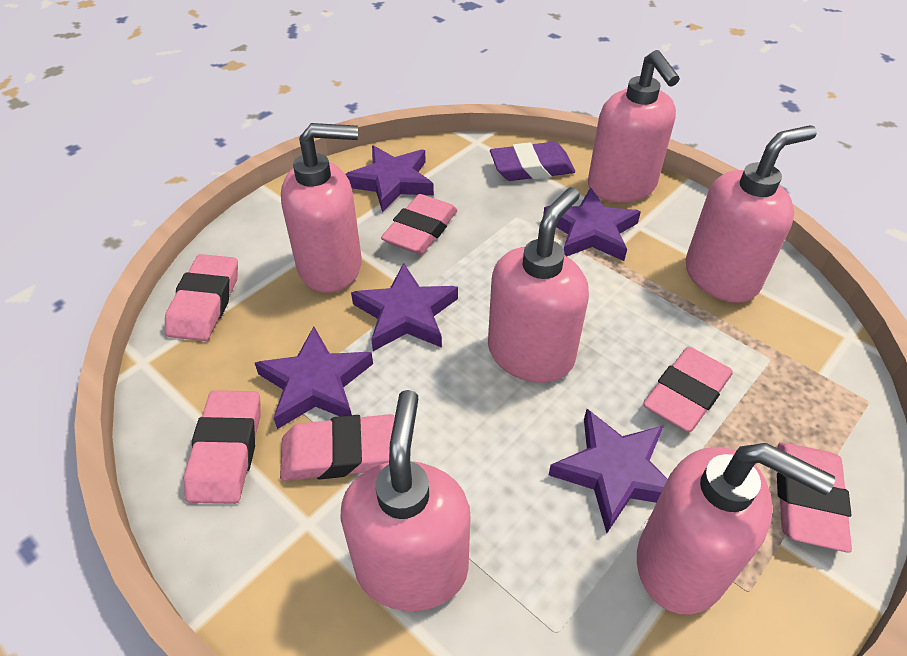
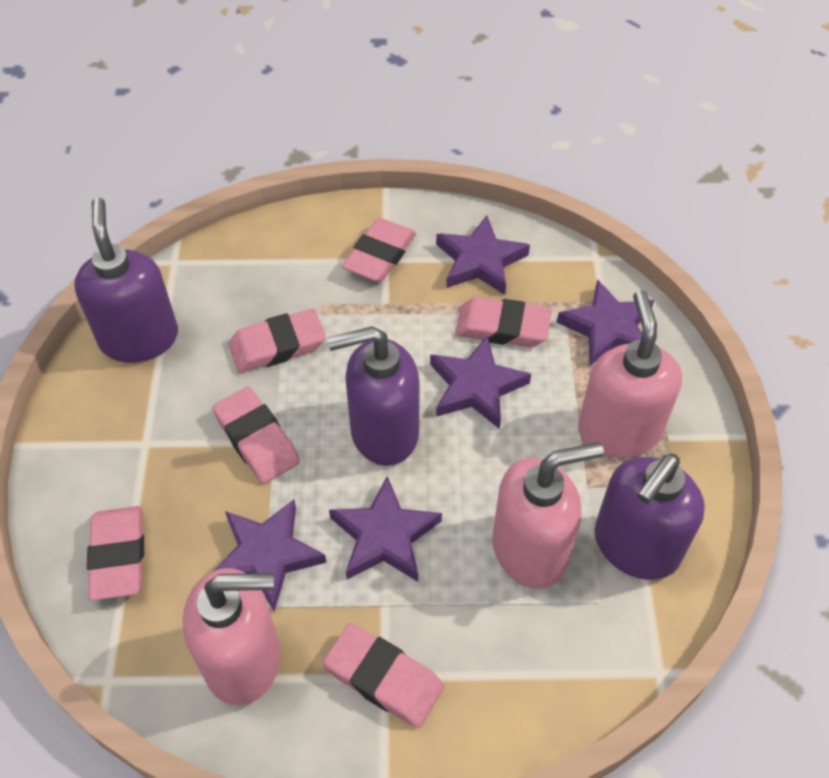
pink soap dispenser: 6 -> 3
purple eraser: 1 -> 0
purple soap dispenser: 0 -> 3

